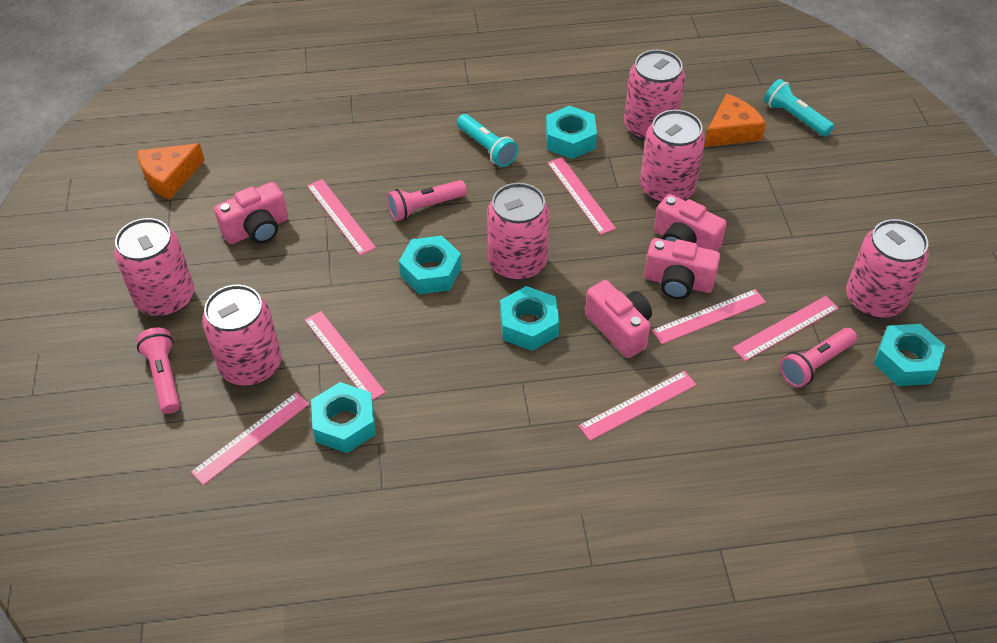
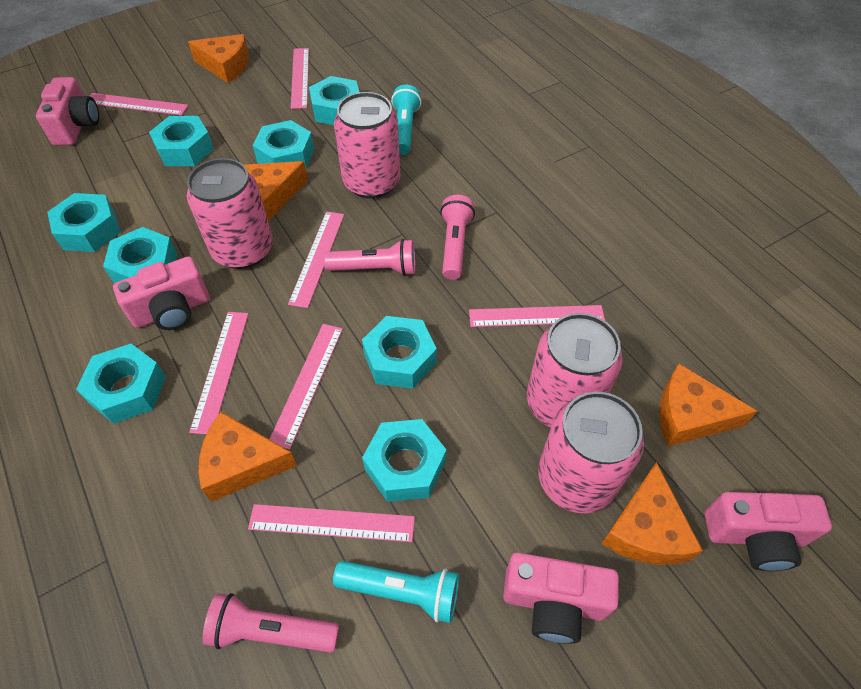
orange cheese: 2 -> 5
pink can: 6 -> 4
turquoise nut: 5 -> 8

